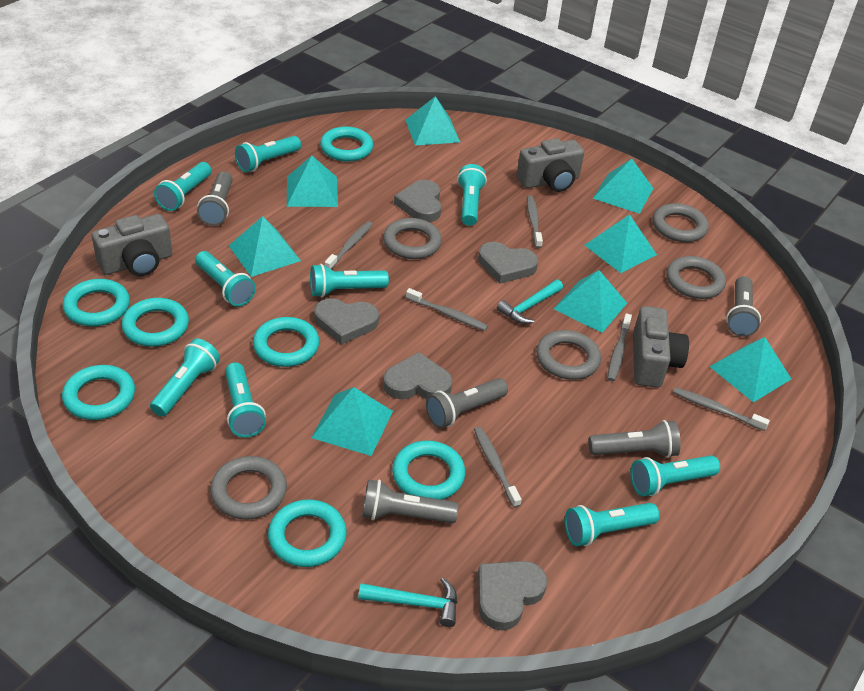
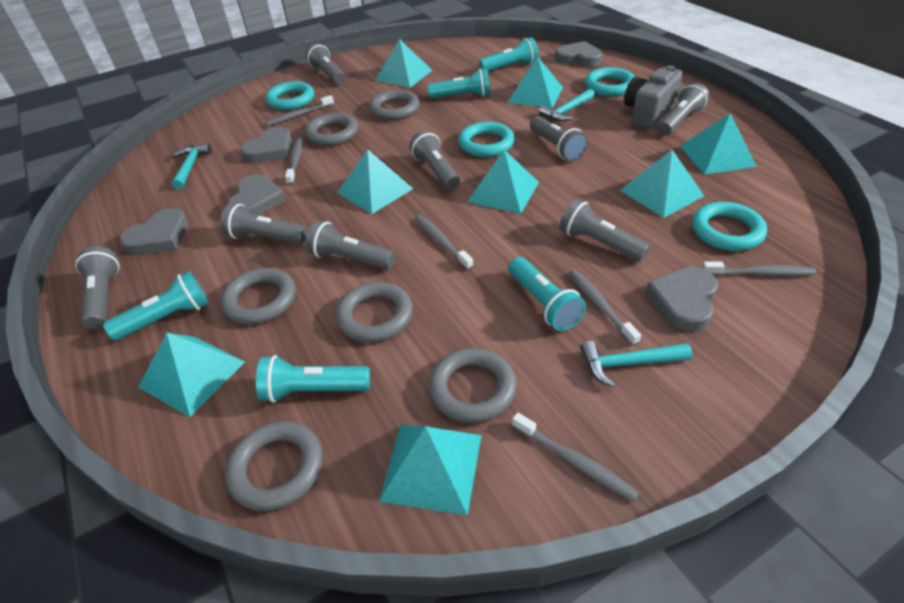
grey camera: 3 -> 1
grey flashlight: 5 -> 8
grey ring: 5 -> 6
turquoise flashlight: 9 -> 5
turquoise hammer: 2 -> 3
turquoise ring: 7 -> 4

